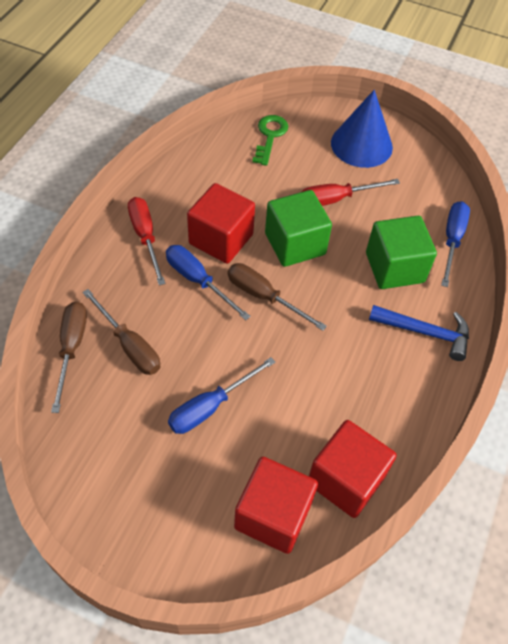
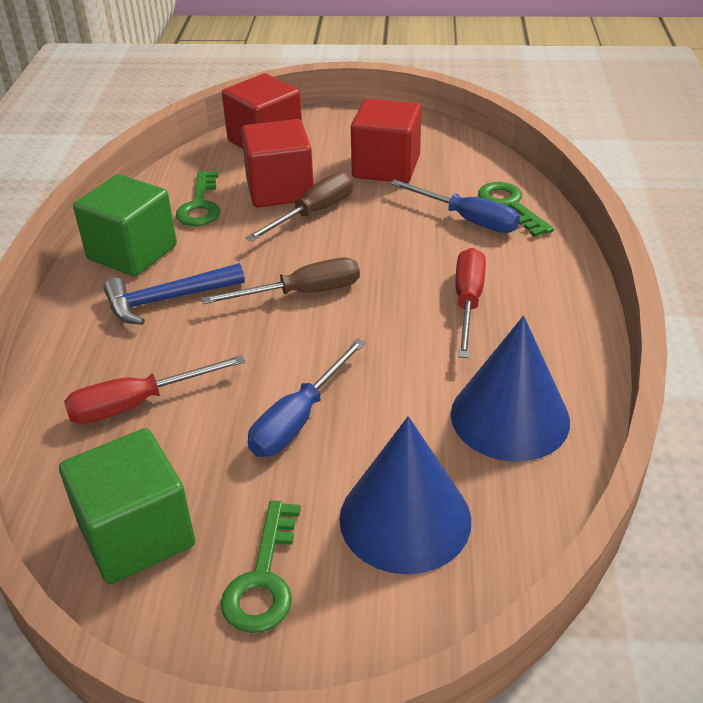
blue cone: 1 -> 2
blue screwdriver: 3 -> 2
brown screwdriver: 3 -> 2
green key: 1 -> 3

